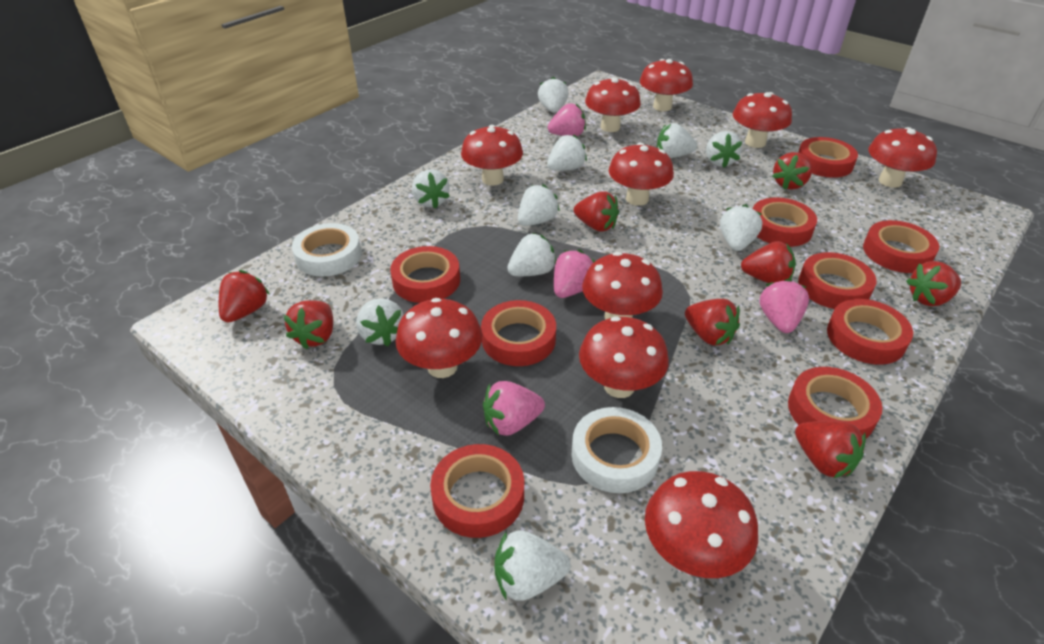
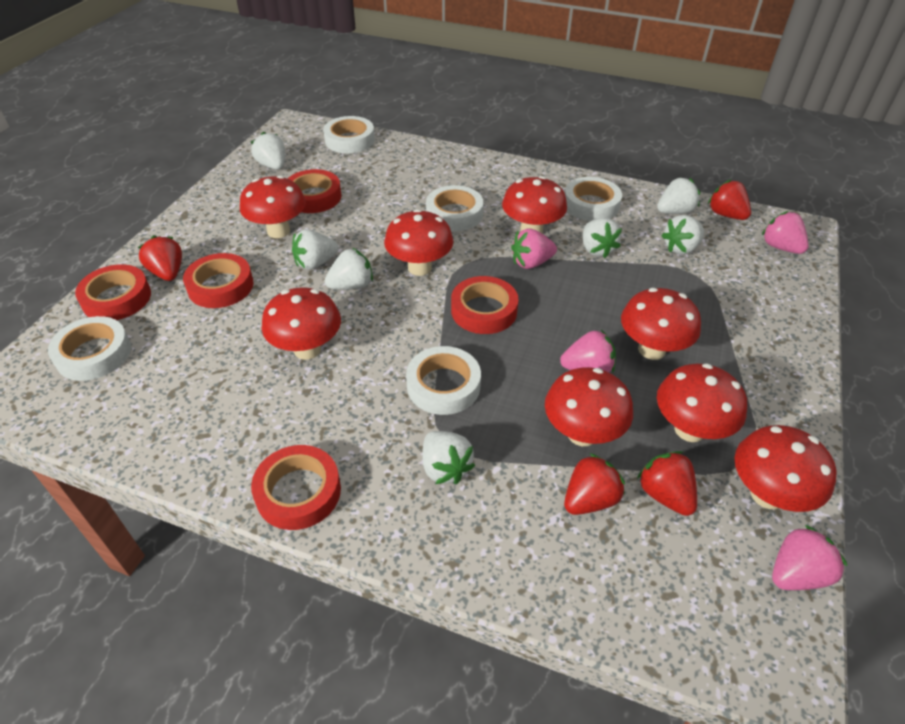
red mushroom: 10 -> 8
red strawberry: 8 -> 4
red tape: 9 -> 5
white strawberry: 10 -> 7
white tape: 2 -> 5

